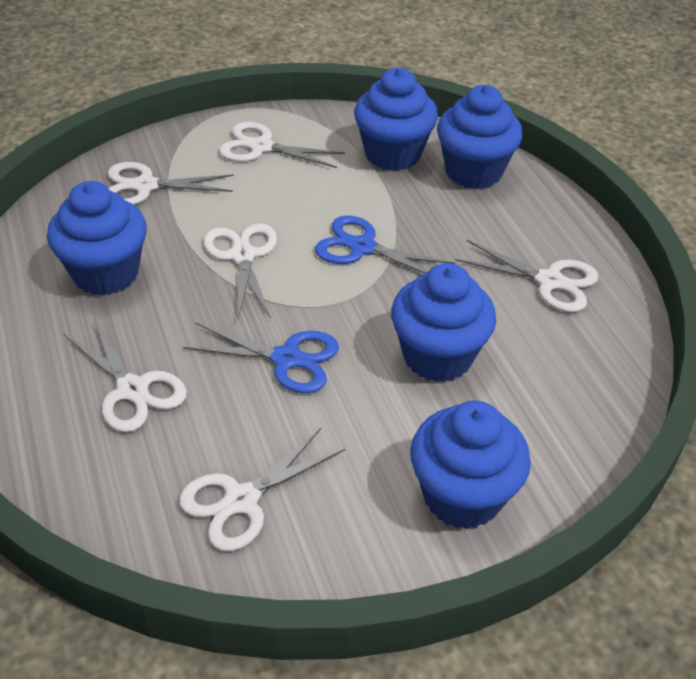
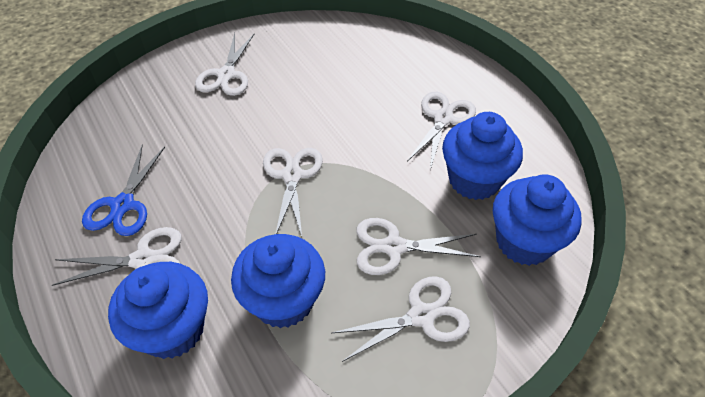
blue cupcake: 5 -> 4
blue scissors: 2 -> 1

